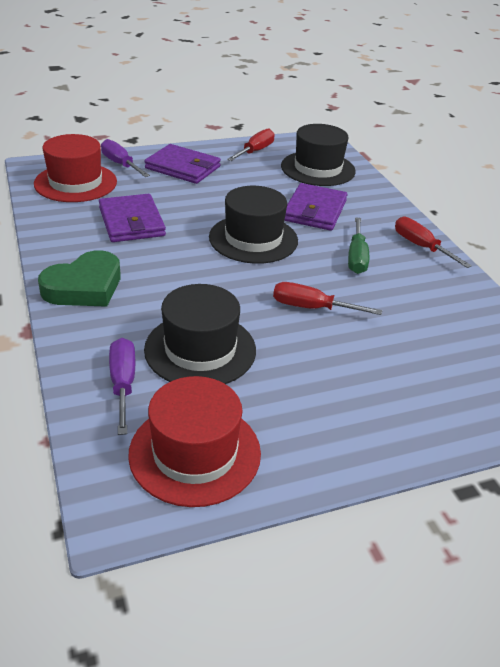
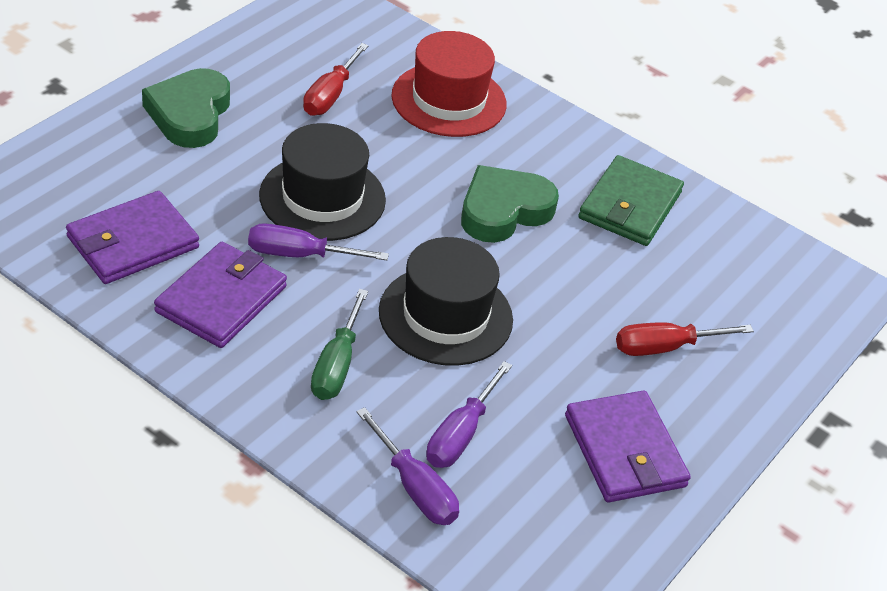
black hat: 3 -> 2
green heart: 1 -> 2
green wallet: 0 -> 1
purple screwdriver: 2 -> 3
red hat: 2 -> 1
red screwdriver: 3 -> 2

